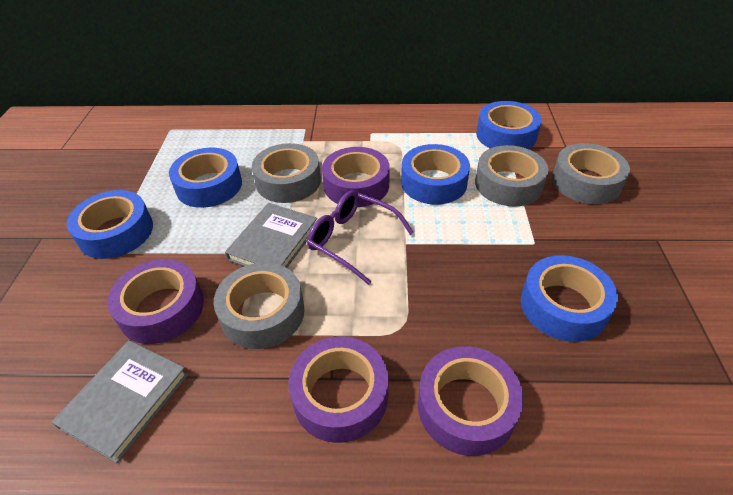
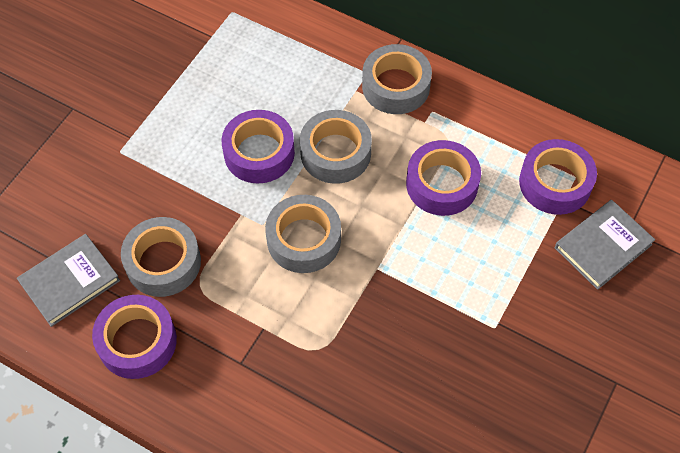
blue tape: 5 -> 0
purple glasses: 1 -> 0

